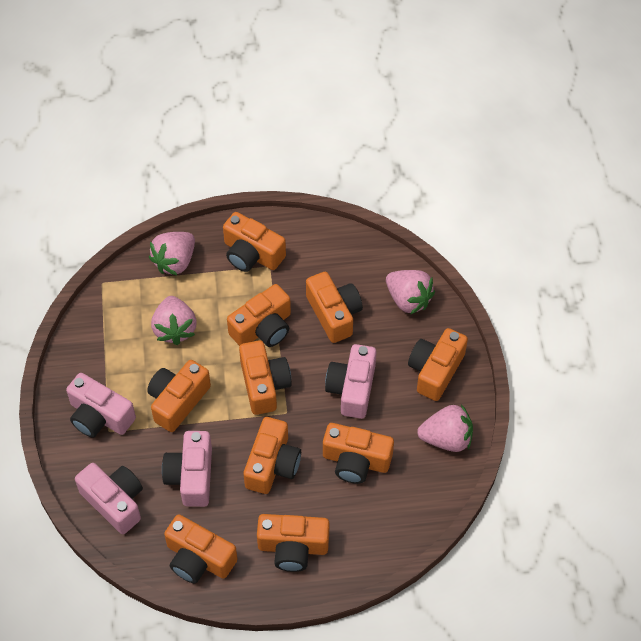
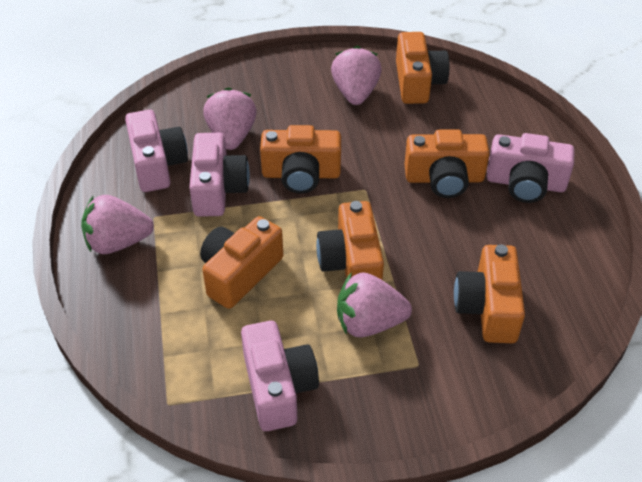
orange camera: 10 -> 6

